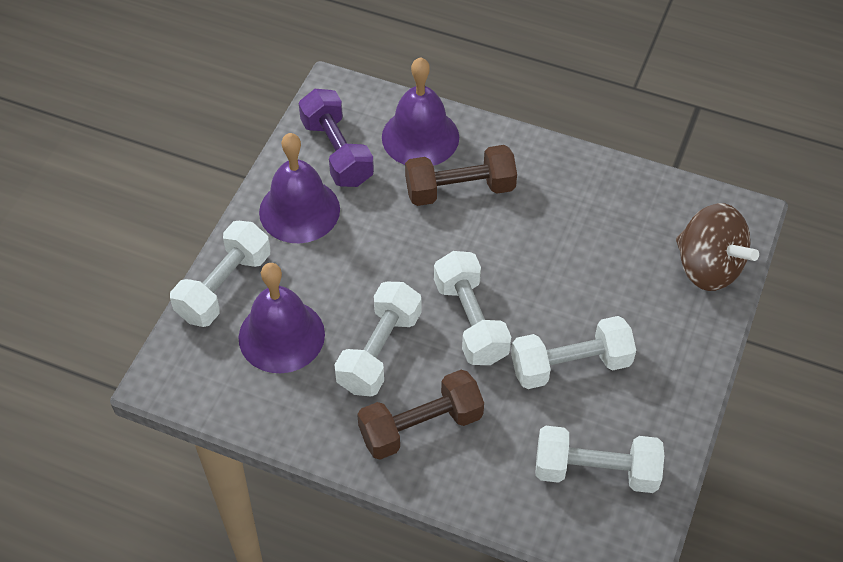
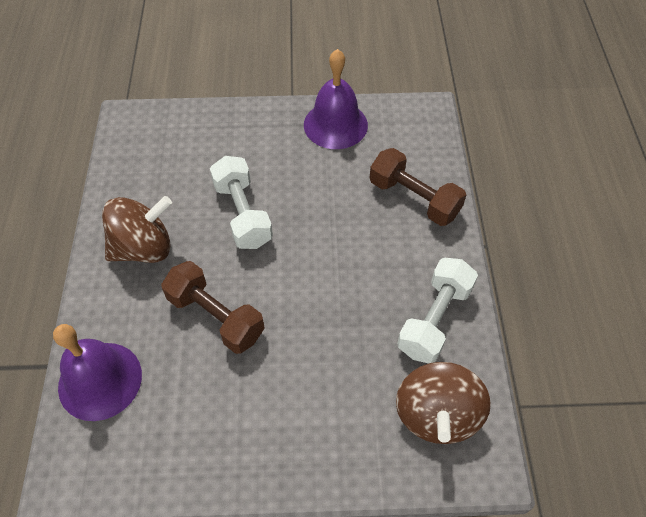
brown spinning top: 1 -> 2
purple bell: 3 -> 2
purple dumbbell: 1 -> 0
white dumbbell: 5 -> 2

